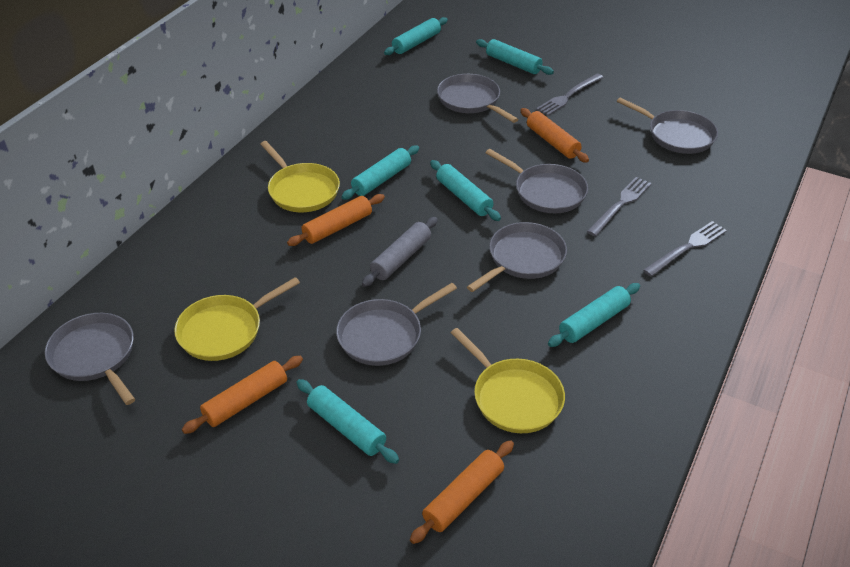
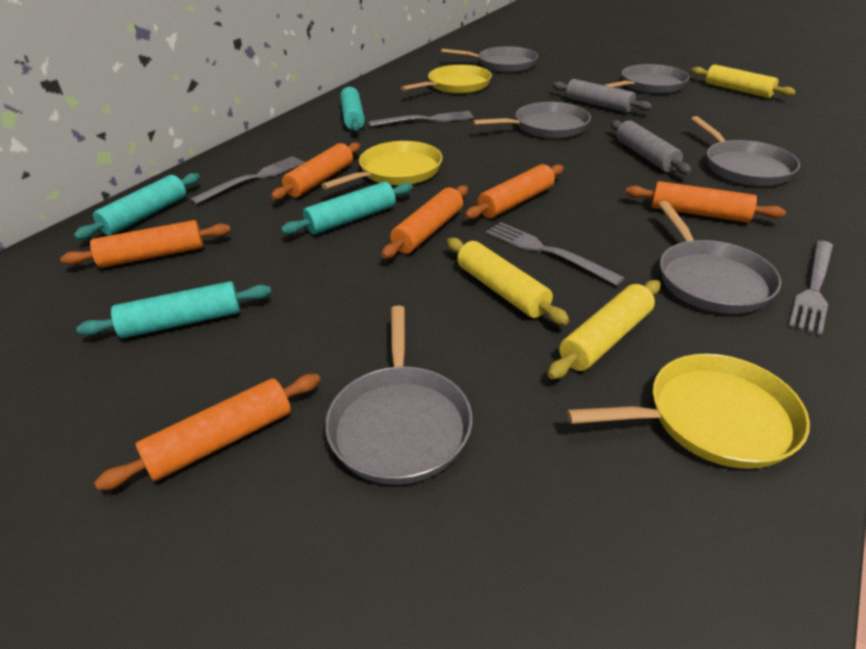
grey fork: 3 -> 4
grey rolling pin: 1 -> 2
orange rolling pin: 4 -> 6
turquoise rolling pin: 6 -> 4
yellow rolling pin: 0 -> 3

